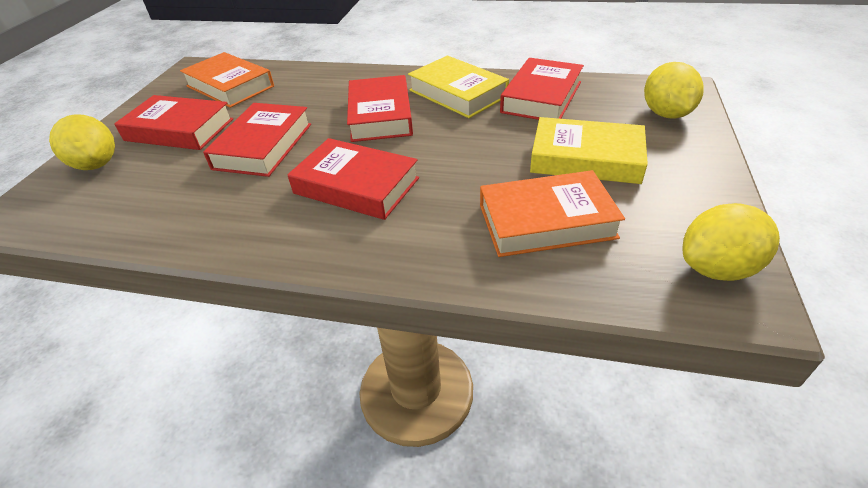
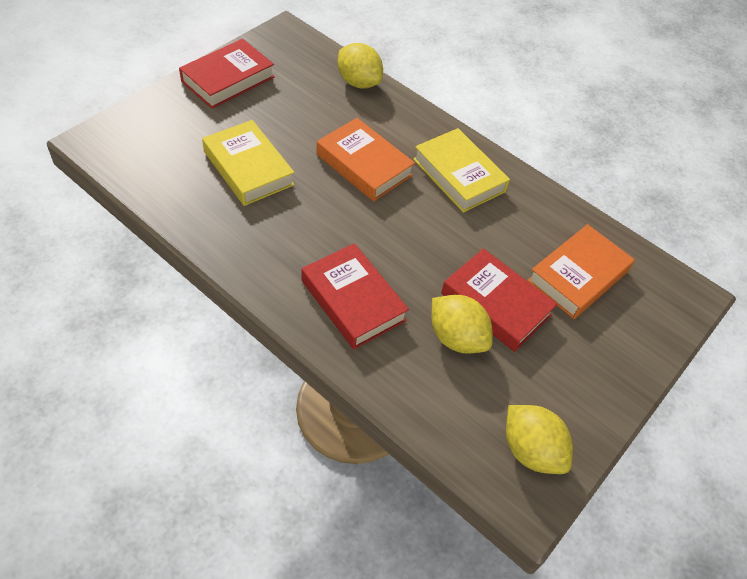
red book: 5 -> 3

